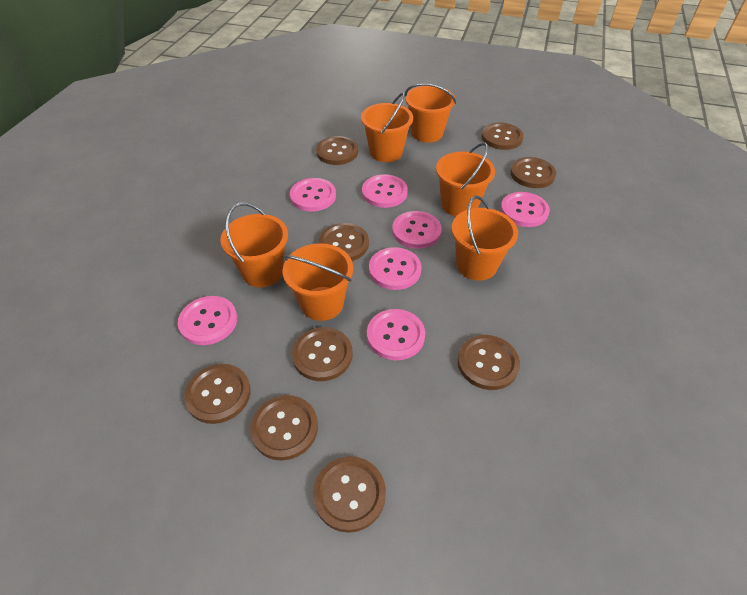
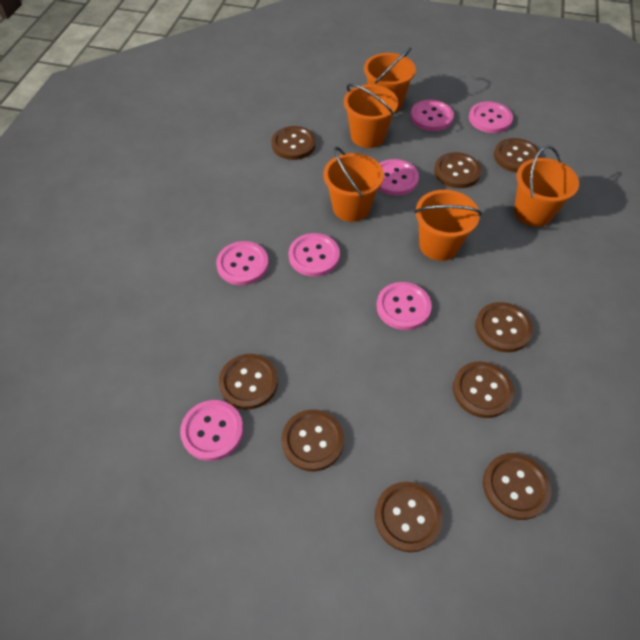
orange bucket: 6 -> 5

